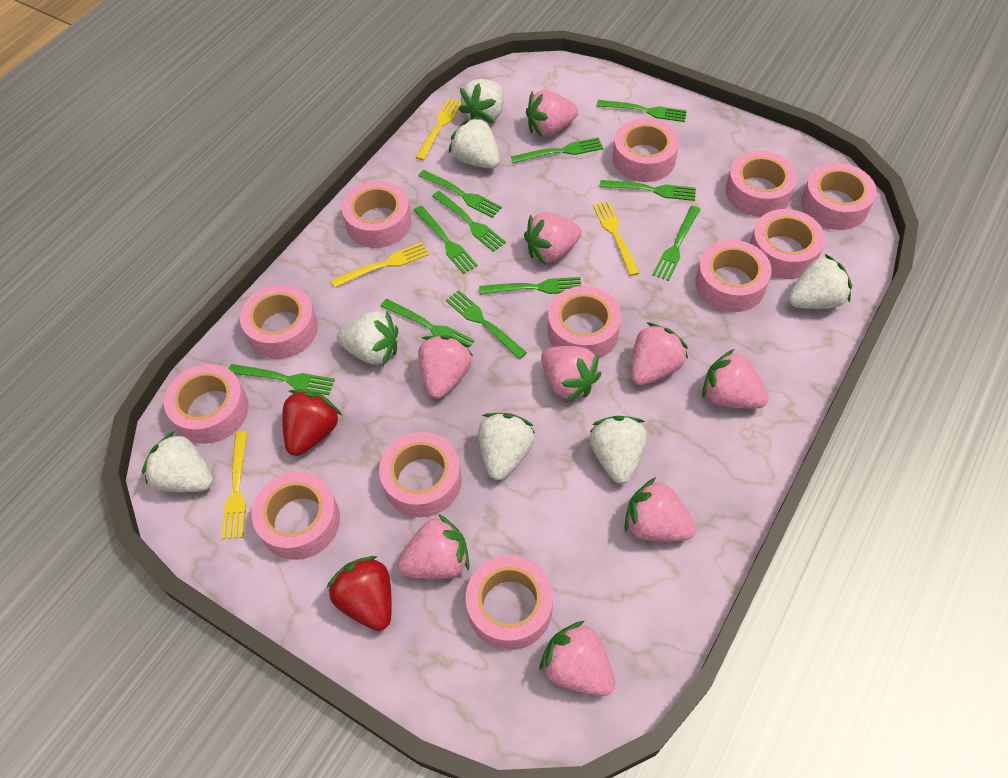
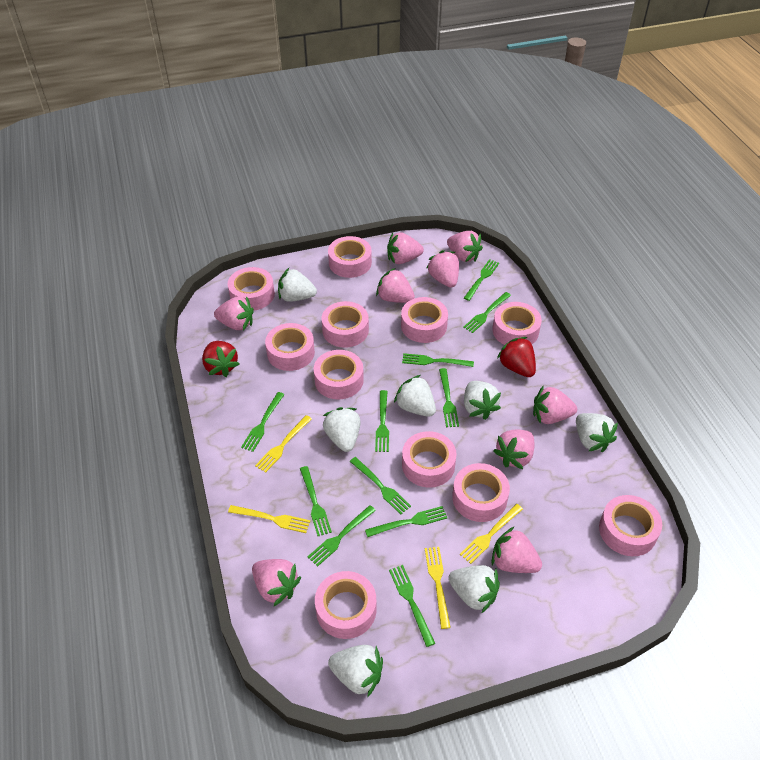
pink tape: 12 -> 11

